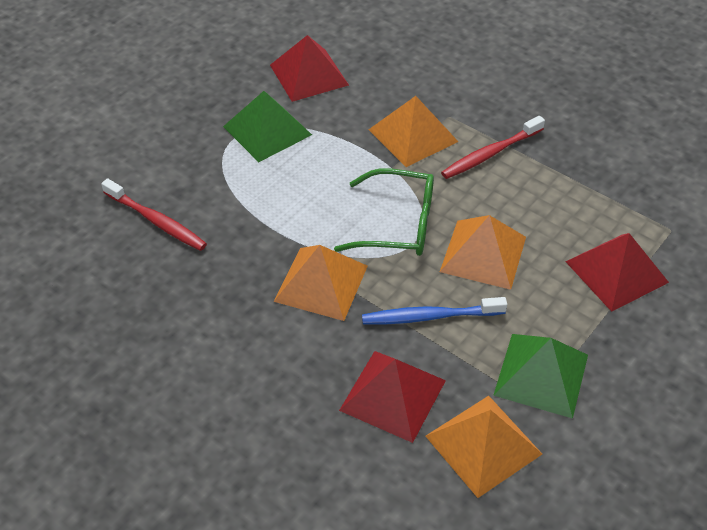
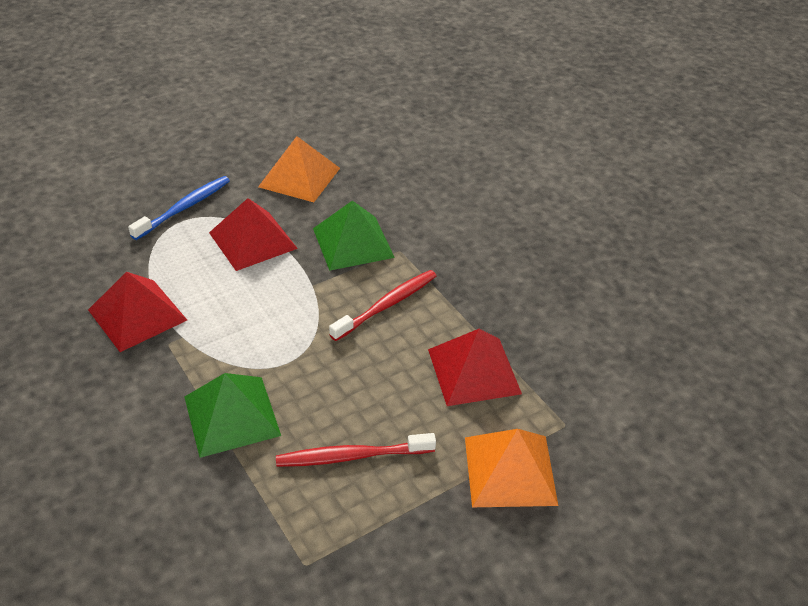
green glasses: 1 -> 0
orange pyramid: 4 -> 2

